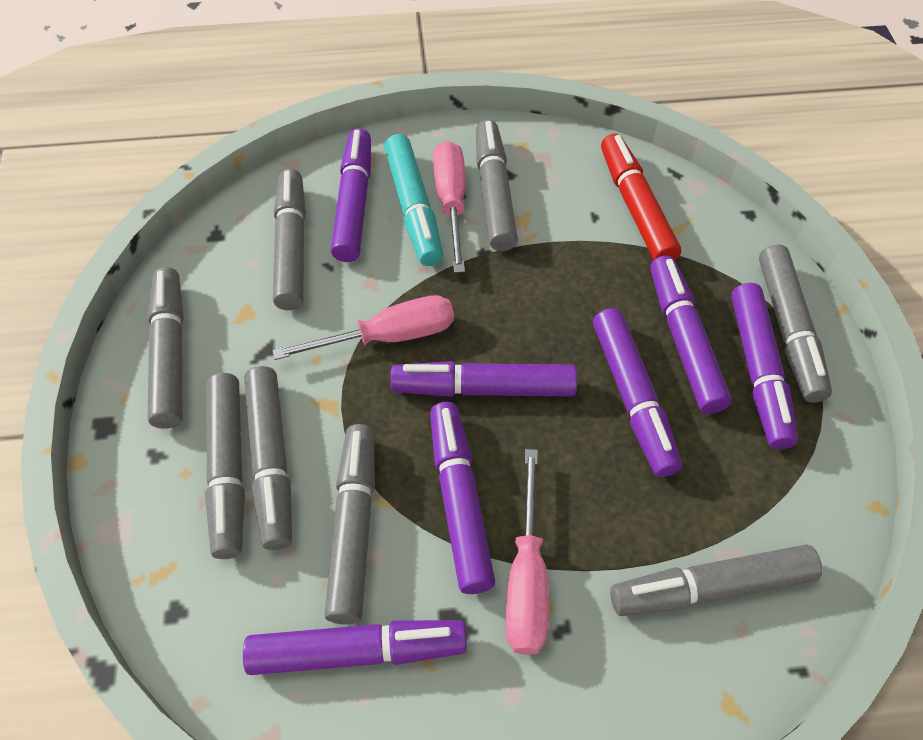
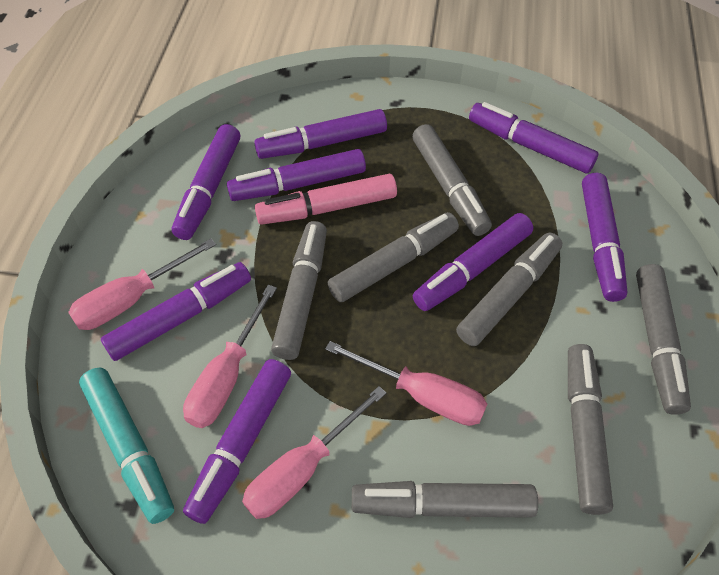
grey marker: 8 -> 7
pink marker: 0 -> 1
pink screwdriver: 3 -> 4
purple marker: 7 -> 8
red marker: 1 -> 0

